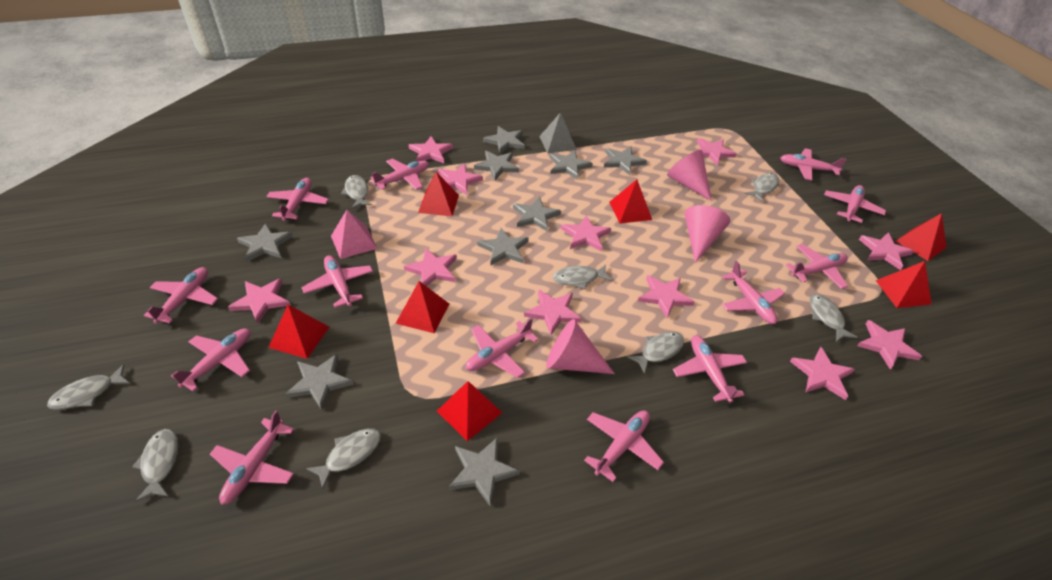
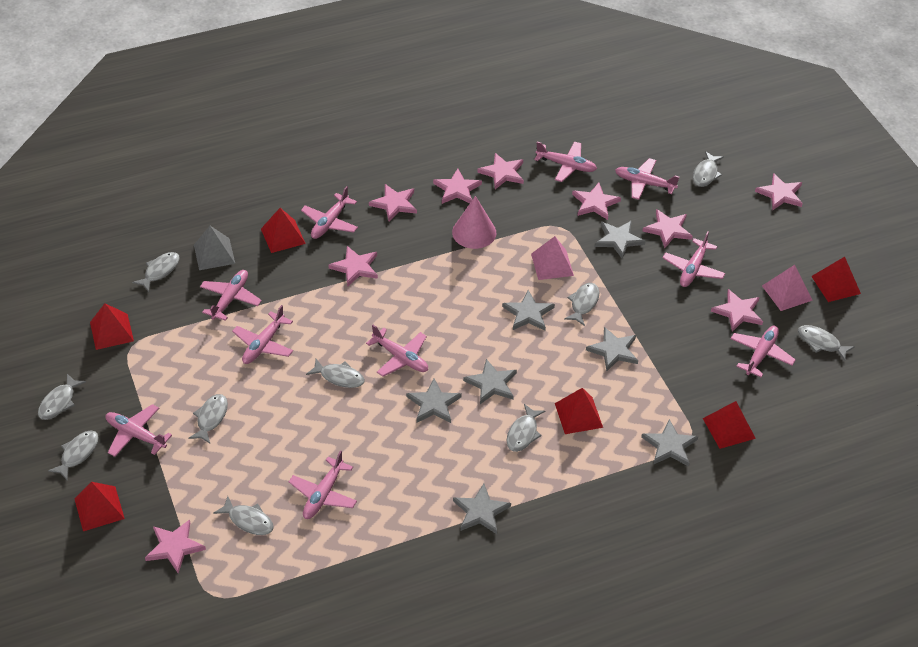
grey fish: 8 -> 10
grey star: 9 -> 7
pink cone: 3 -> 1
pink plane: 13 -> 10
pink pyramid: 1 -> 2
pink star: 11 -> 9
red pyramid: 7 -> 6

